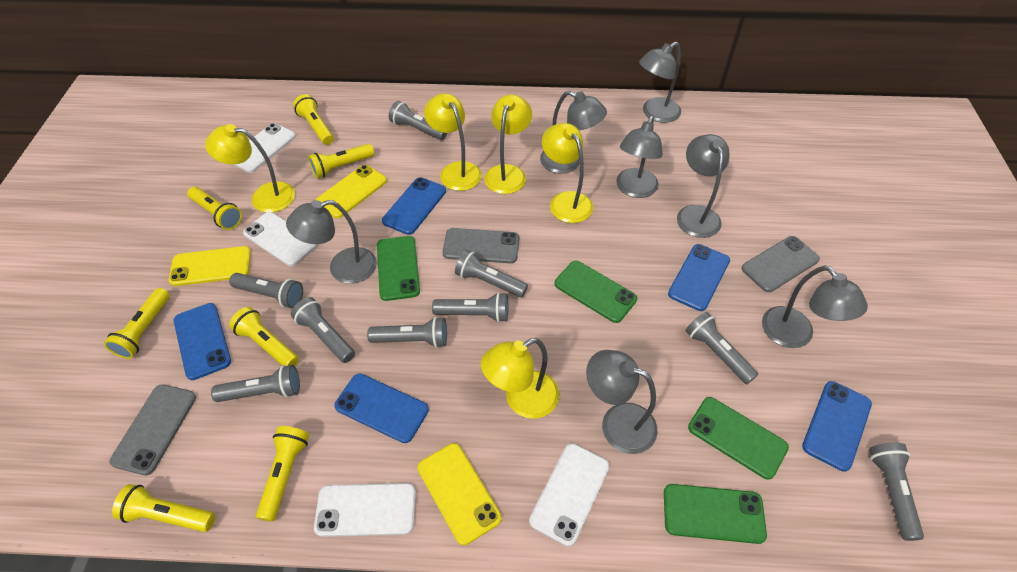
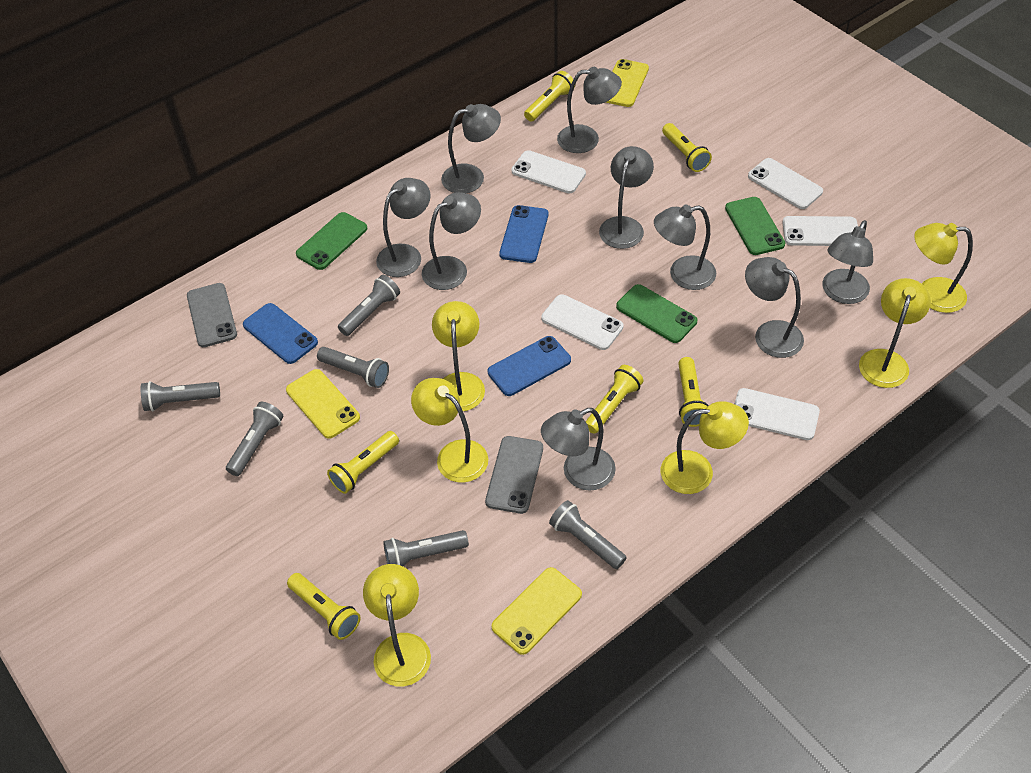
blue phone: 5 -> 3
green phone: 4 -> 3
grey flashlight: 9 -> 6
grey lamp: 7 -> 9
grey phone: 3 -> 2
white phone: 4 -> 5
yellow flashlight: 7 -> 6
yellow lamp: 5 -> 6

